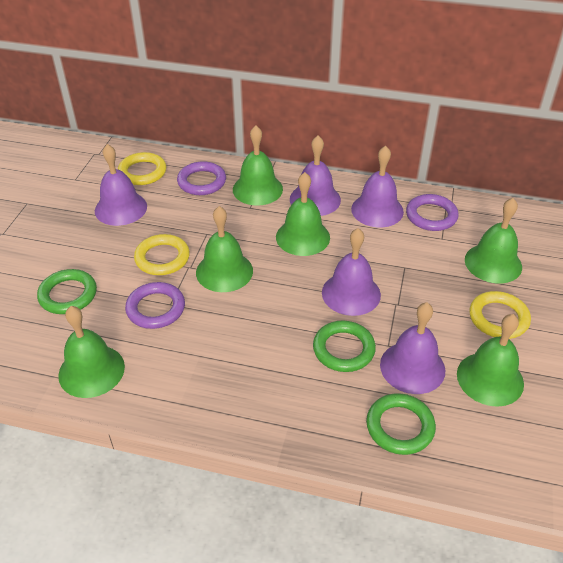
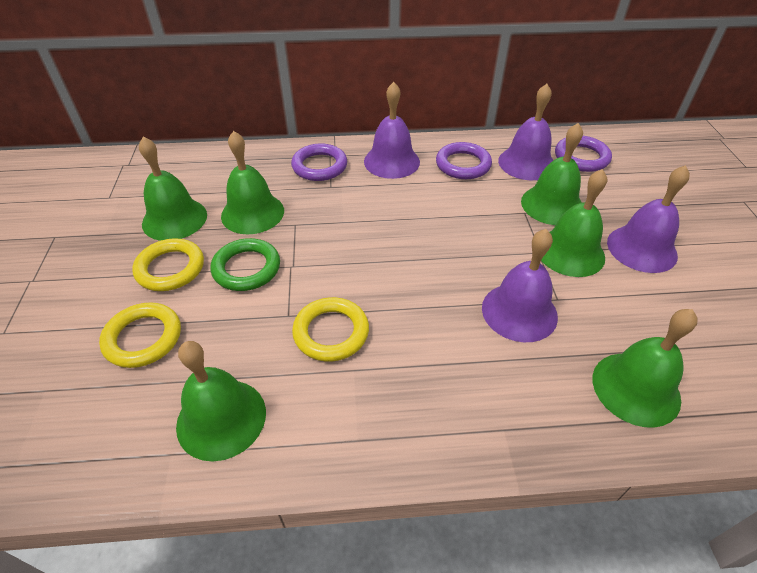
green ring: 3 -> 1
purple bell: 5 -> 4

